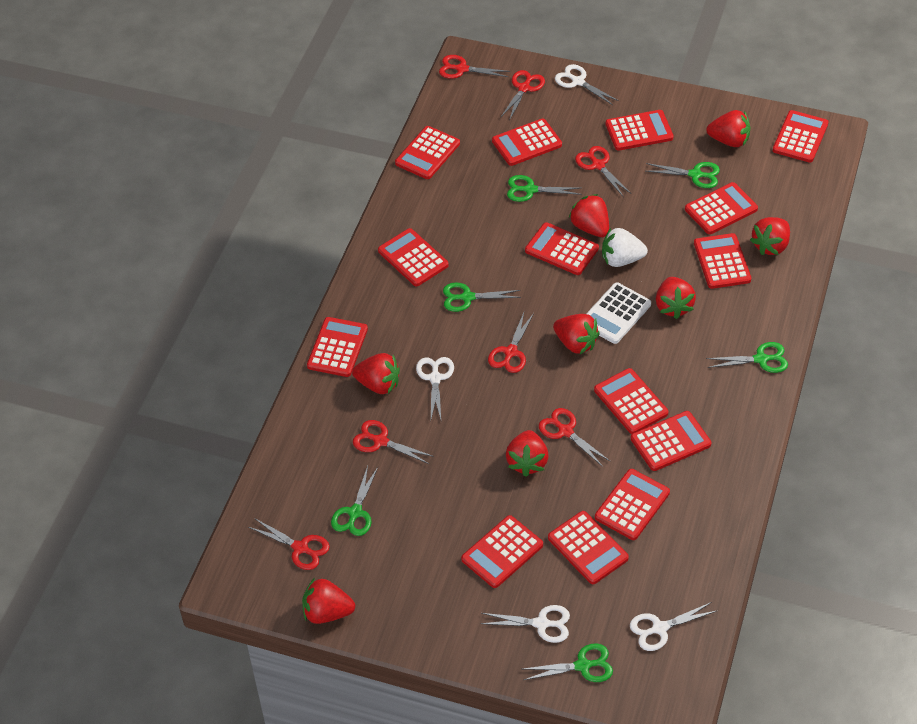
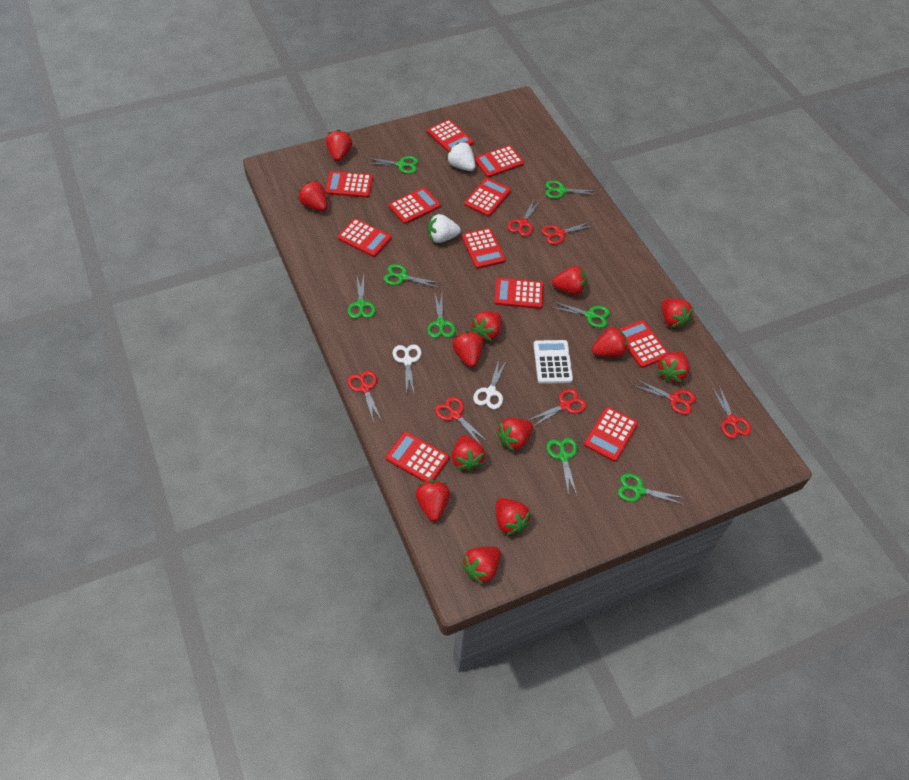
green scissors: 6 -> 8
red calculator: 14 -> 11
red strawberry: 8 -> 13
white scissors: 4 -> 2
white strawberry: 1 -> 2

